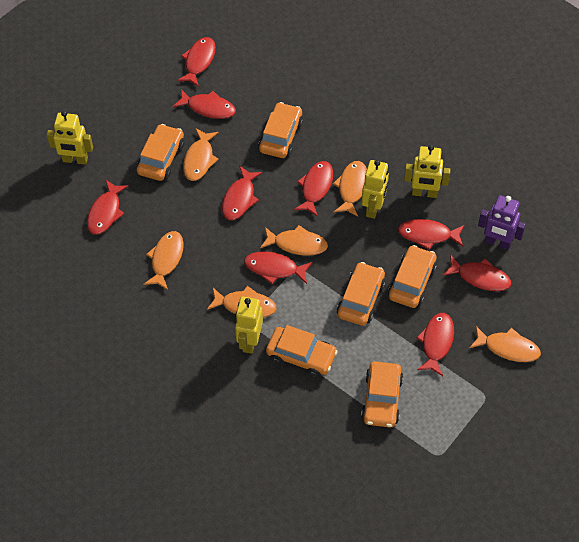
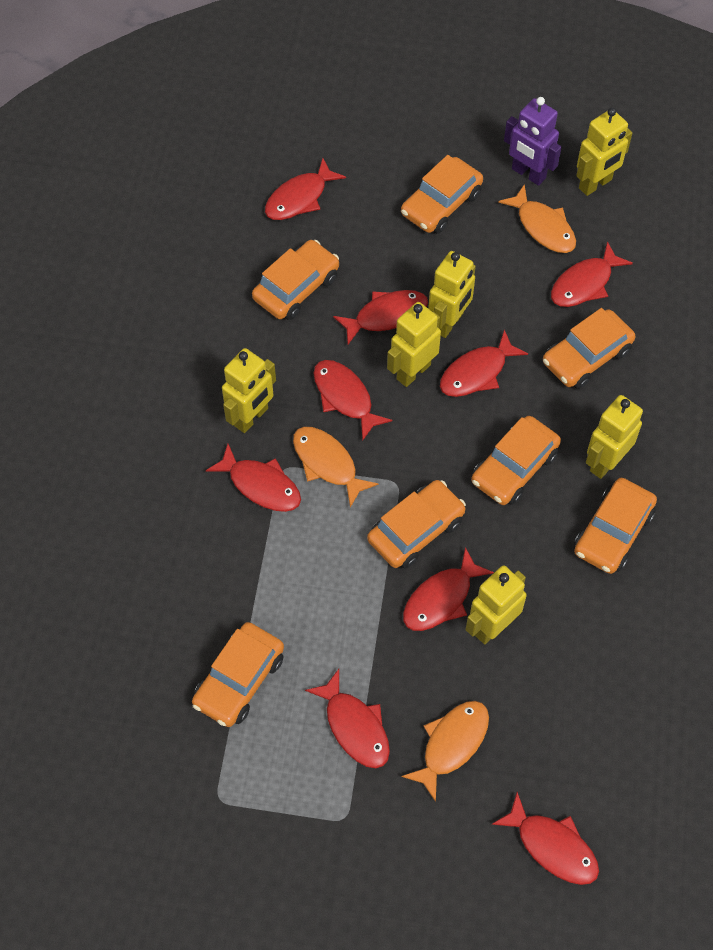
orange car: 6 -> 7
orange fish: 6 -> 3
yellow robot: 4 -> 6

